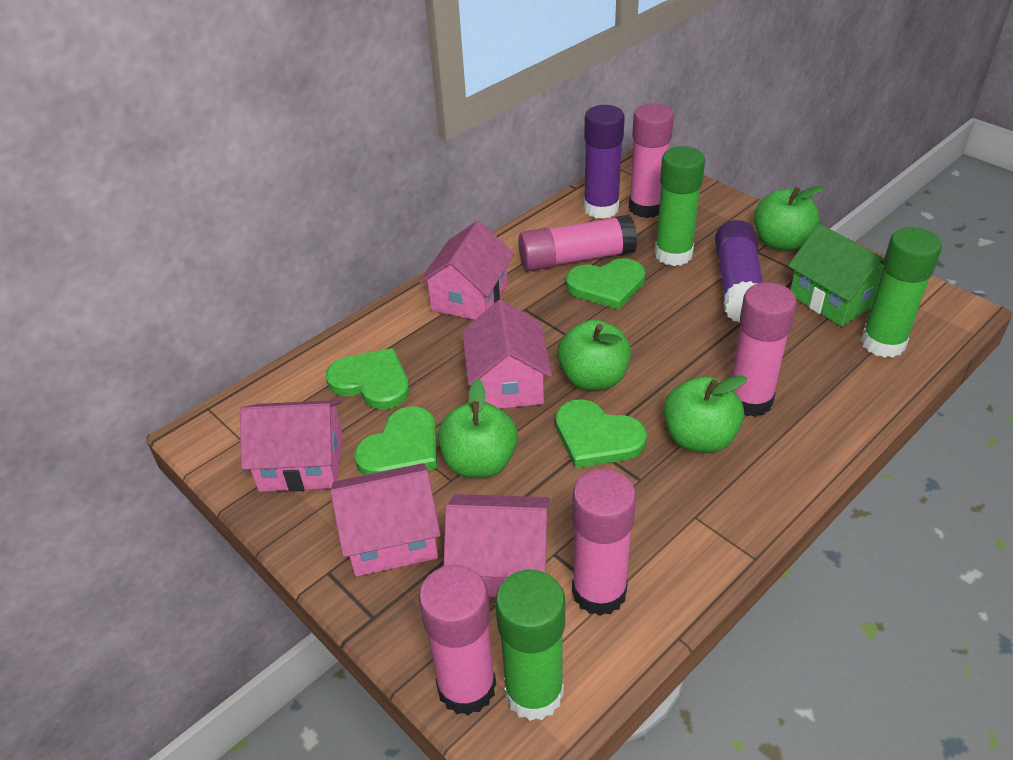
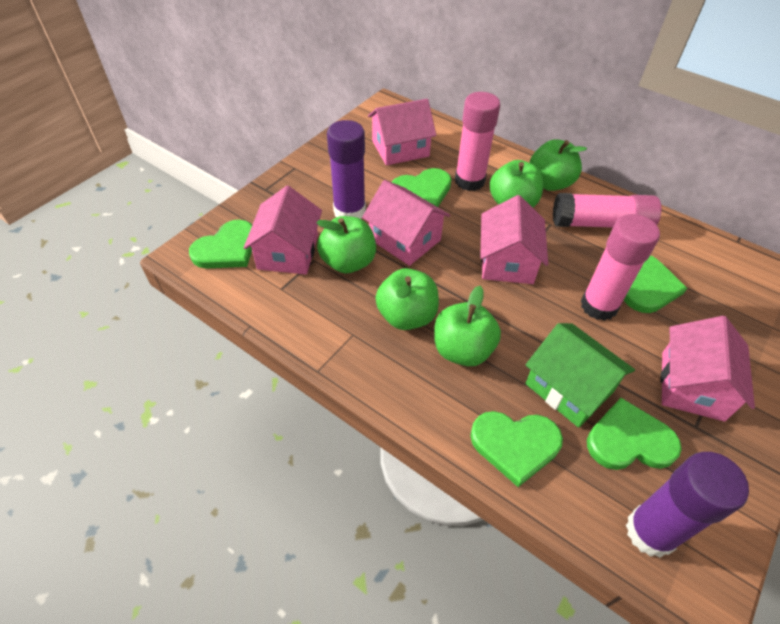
green apple: 4 -> 5
green glue stick: 3 -> 0
green heart: 4 -> 5
pink glue stick: 5 -> 3

